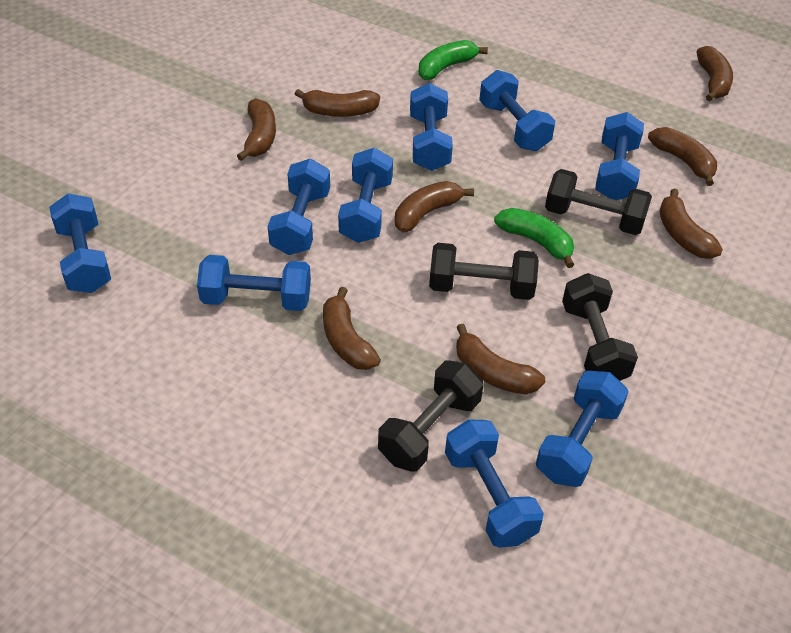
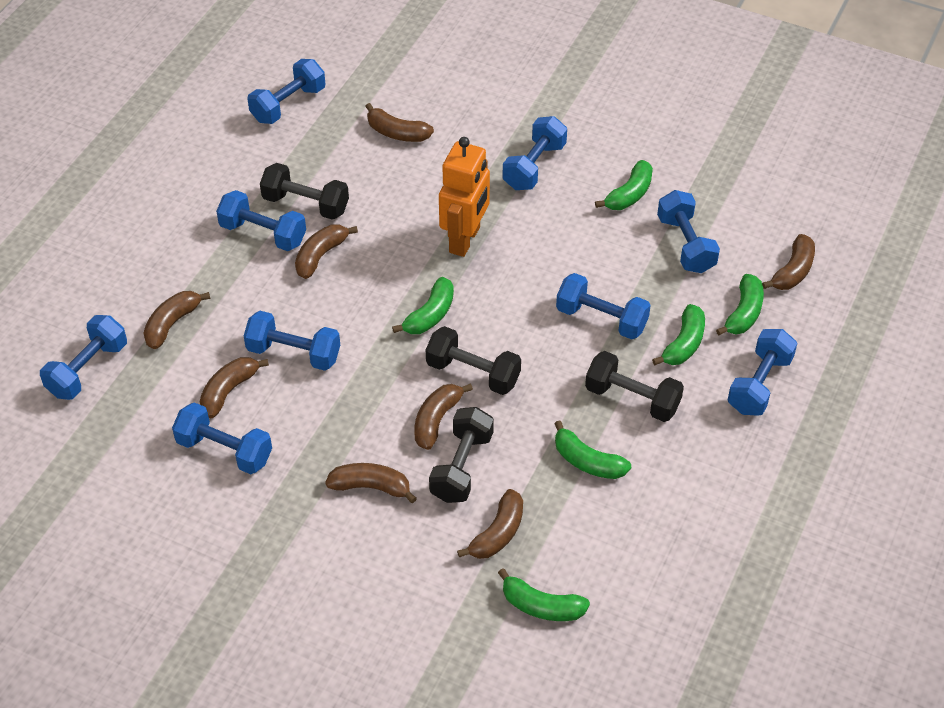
green banana: 2 -> 6
orange robot: 0 -> 1

